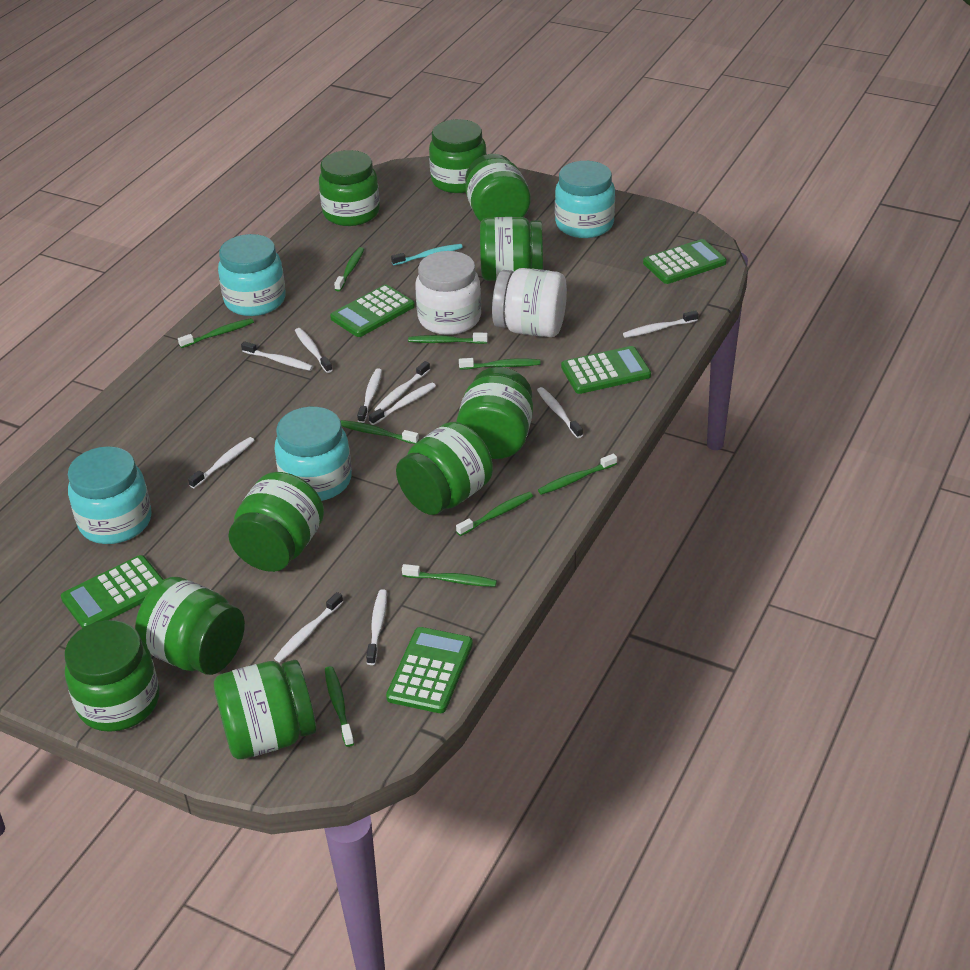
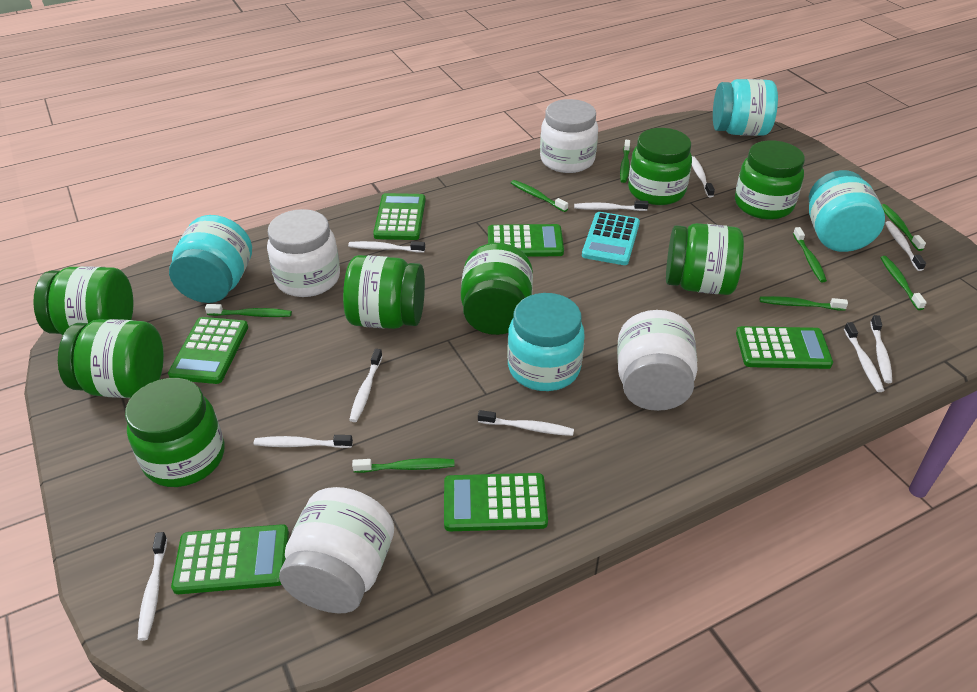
green calculator: 5 -> 6
green jar: 10 -> 8
green toothbrush: 9 -> 8
turquoise calculator: 0 -> 1
turquoise toothbrush: 1 -> 0
white jar: 2 -> 4

